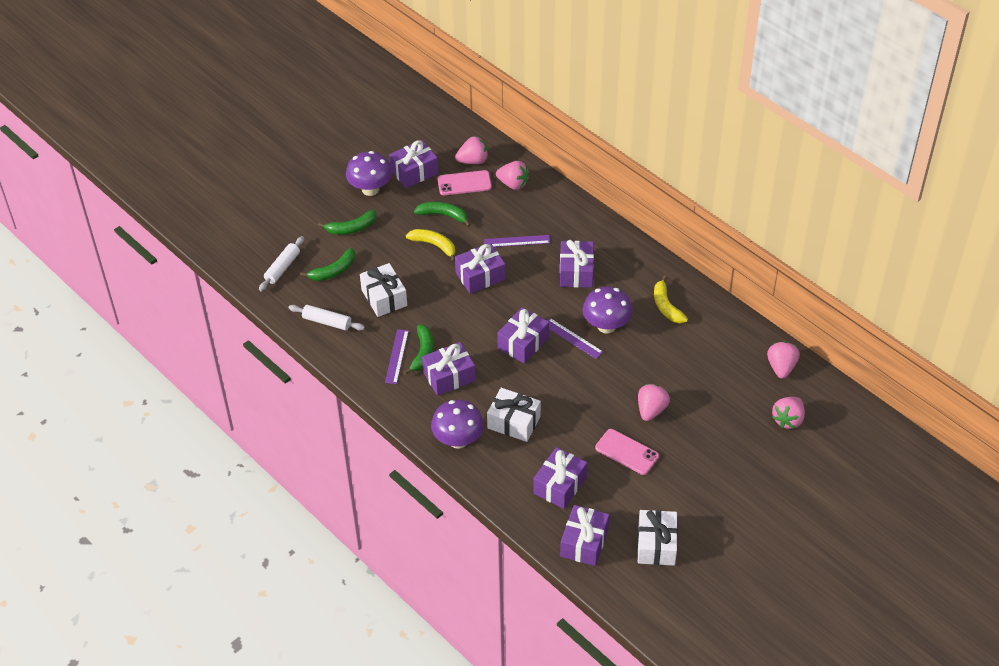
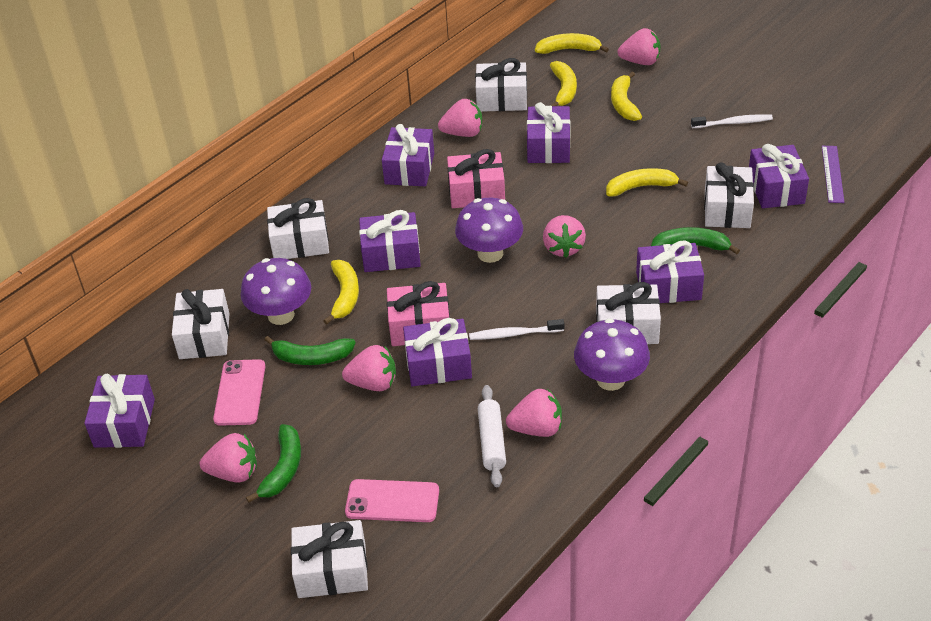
green banana: 4 -> 3
pink gift: 0 -> 2
pink strawberry: 5 -> 6
purple ruler: 3 -> 1
white gift: 3 -> 6
white rolling pin: 2 -> 1
white toothbrush: 0 -> 2
yellow banana: 2 -> 5

